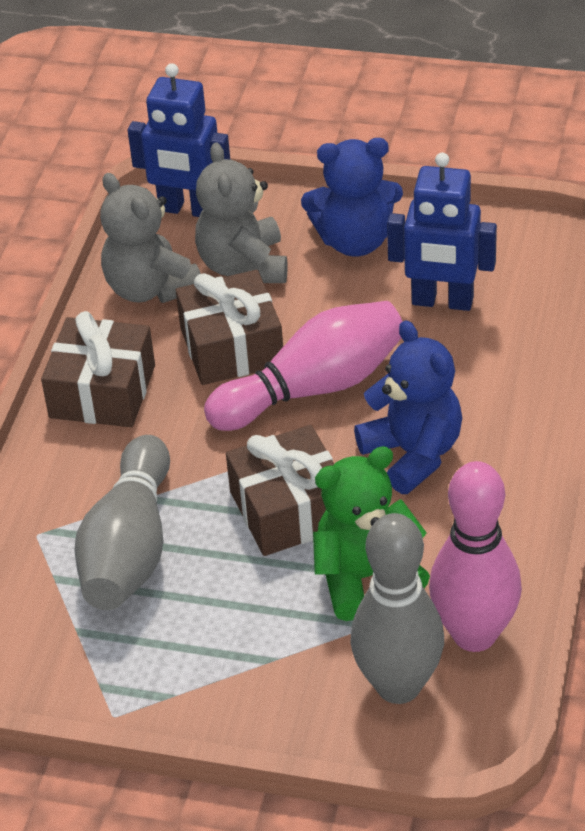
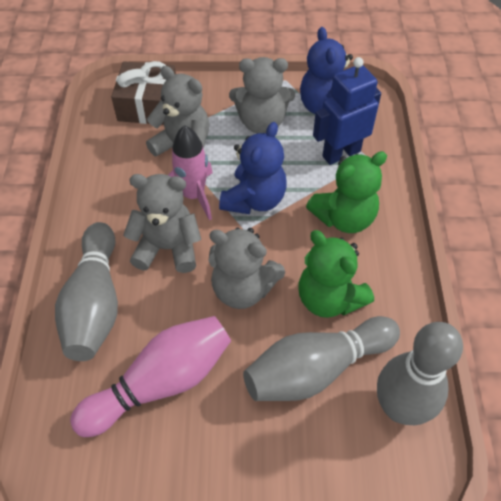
blue robot: 2 -> 1
brown gift: 3 -> 1
green teddy bear: 1 -> 2
grey bowling pin: 2 -> 3
grey teddy bear: 2 -> 4
pink bowling pin: 2 -> 1
pink rocket: 0 -> 1

